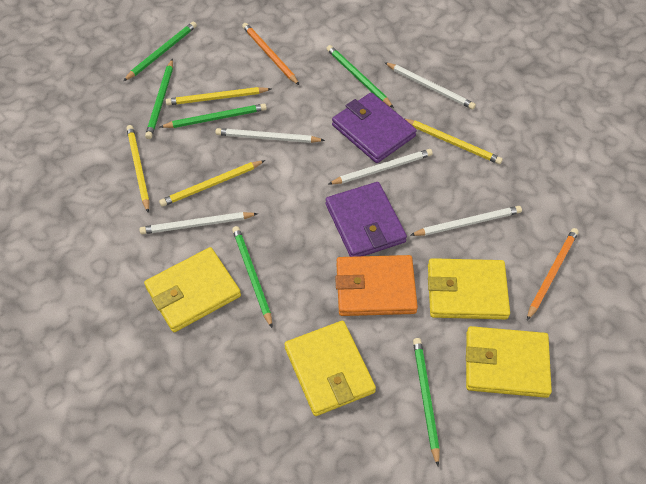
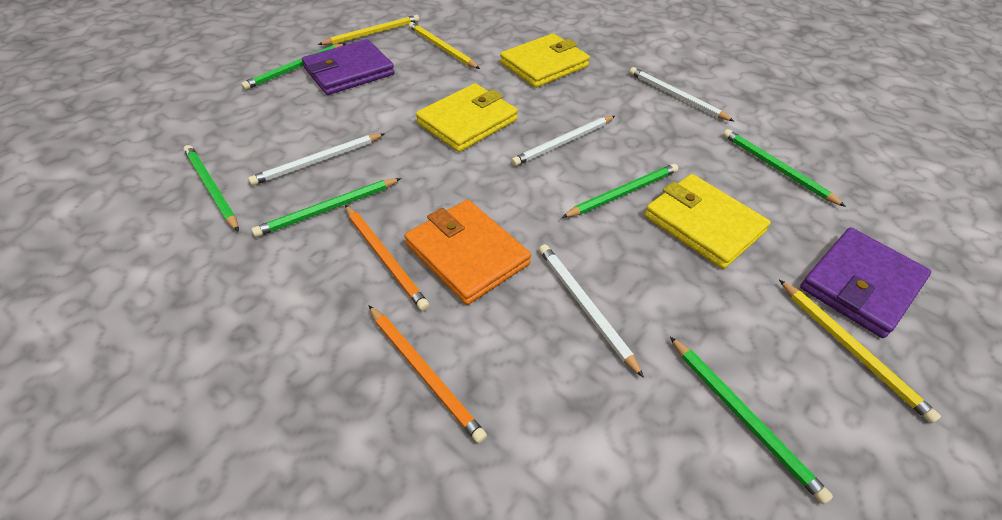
white pencil: 5 -> 4
yellow pencil: 4 -> 3
yellow wallet: 4 -> 3

